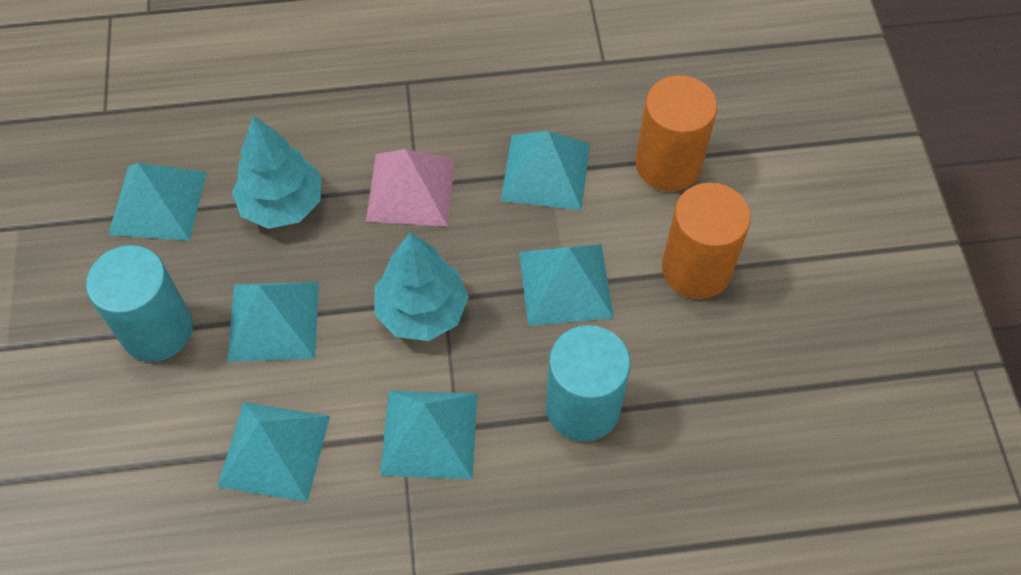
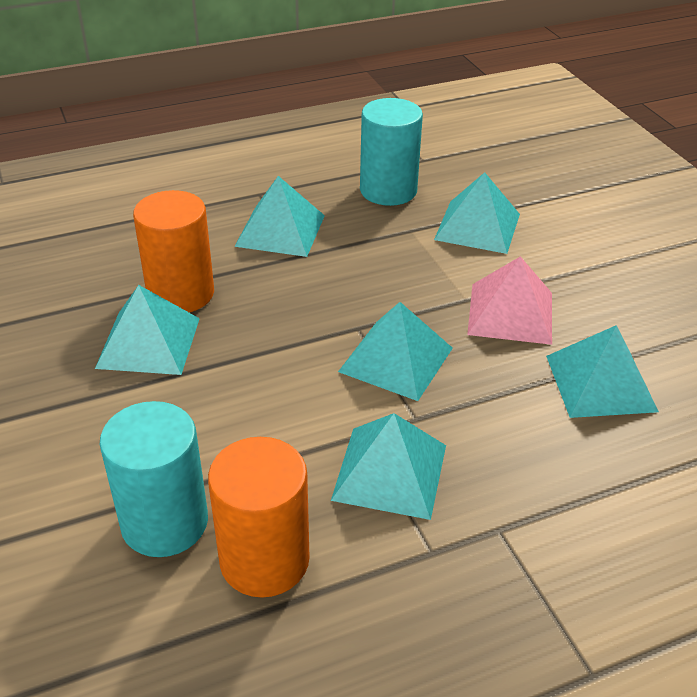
turquoise tree: 2 -> 0

